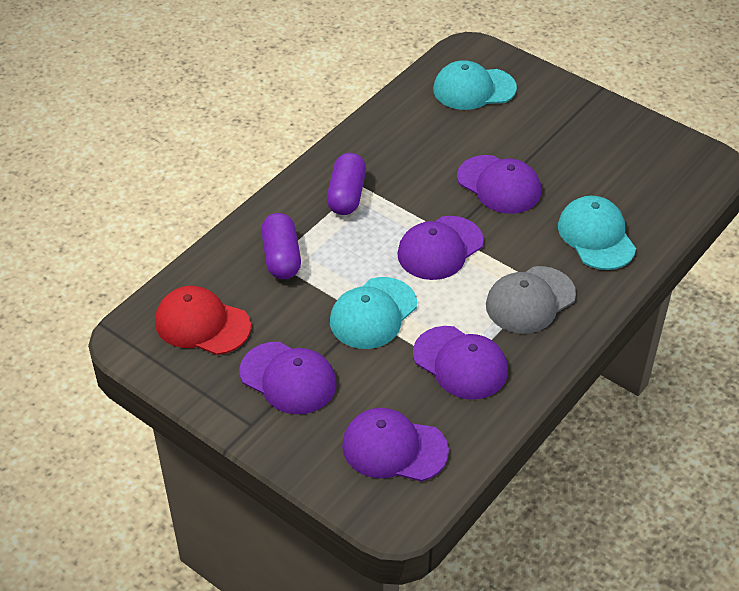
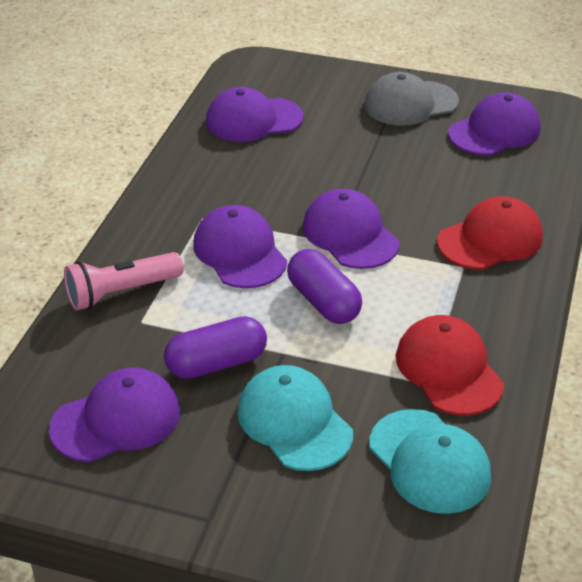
pink flashlight: 0 -> 1
red cap: 1 -> 2
turquoise cap: 3 -> 2

